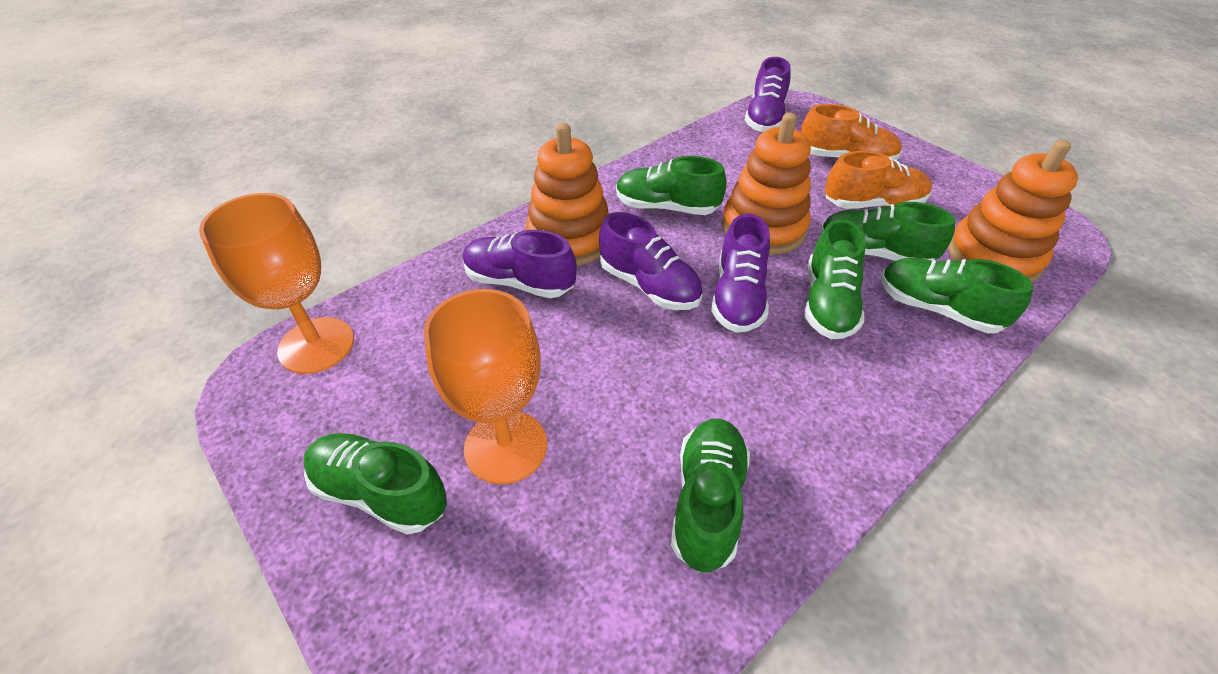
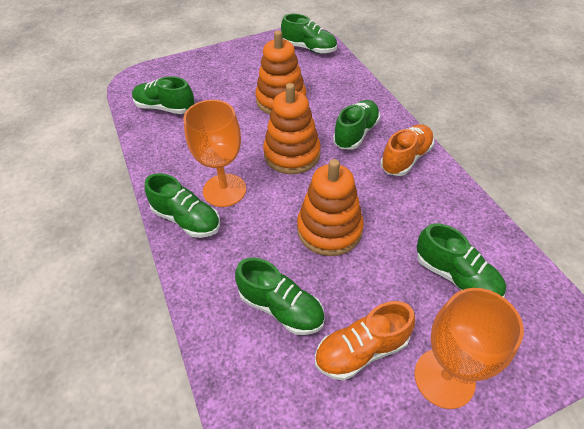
purple shoe: 4 -> 0

